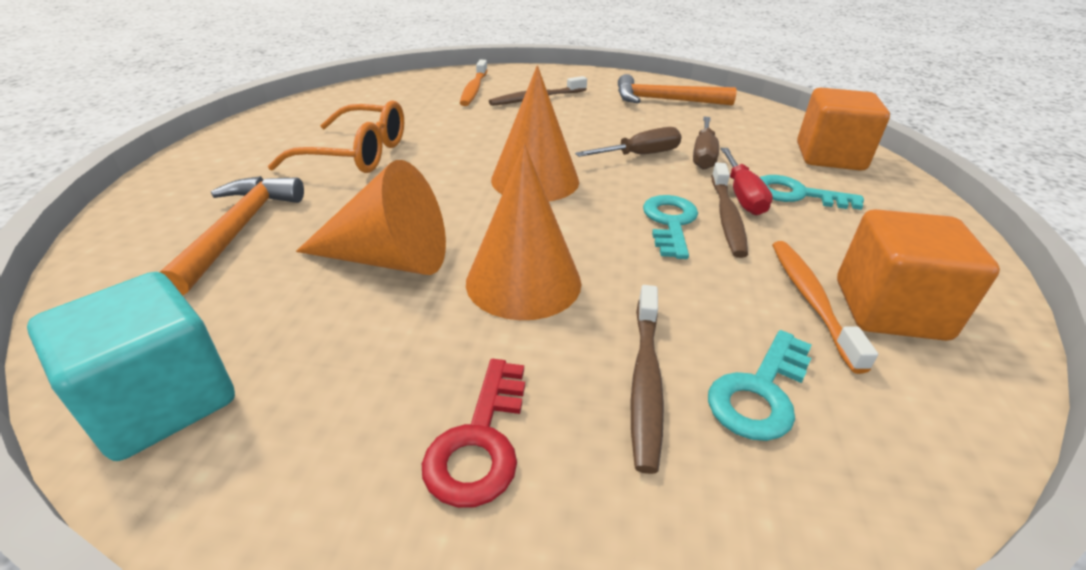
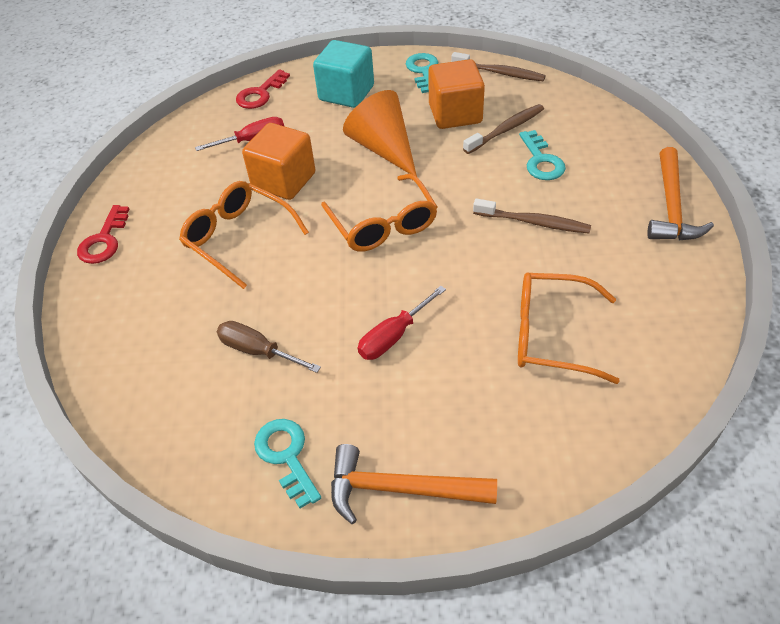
brown screwdriver: 2 -> 1
orange cone: 3 -> 1
orange glasses: 1 -> 3
orange toothbrush: 2 -> 0
red key: 1 -> 2
red screwdriver: 1 -> 2

